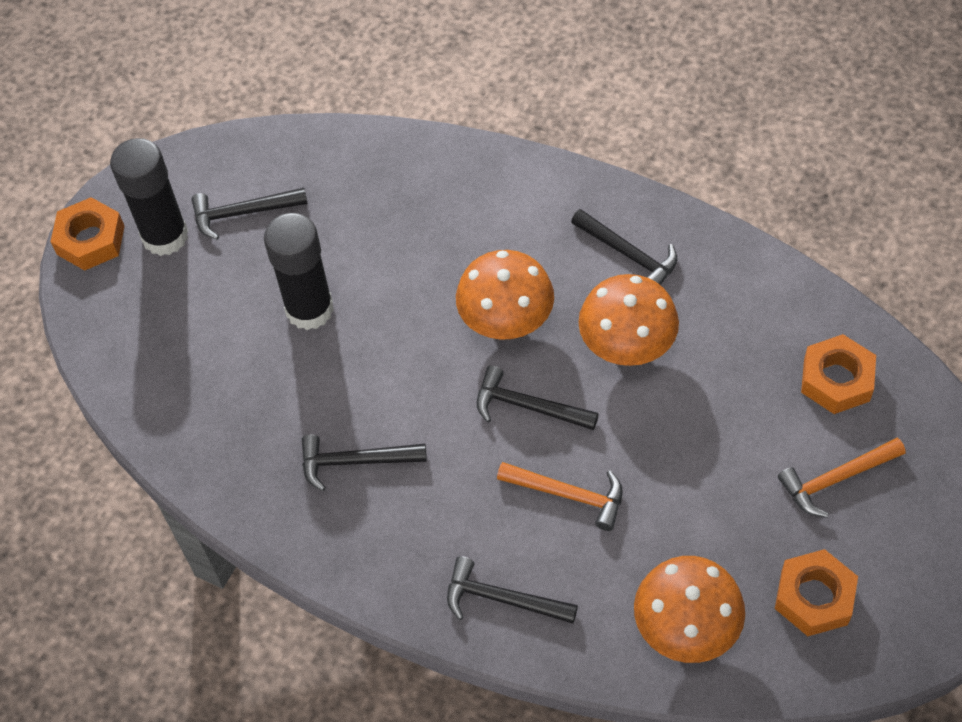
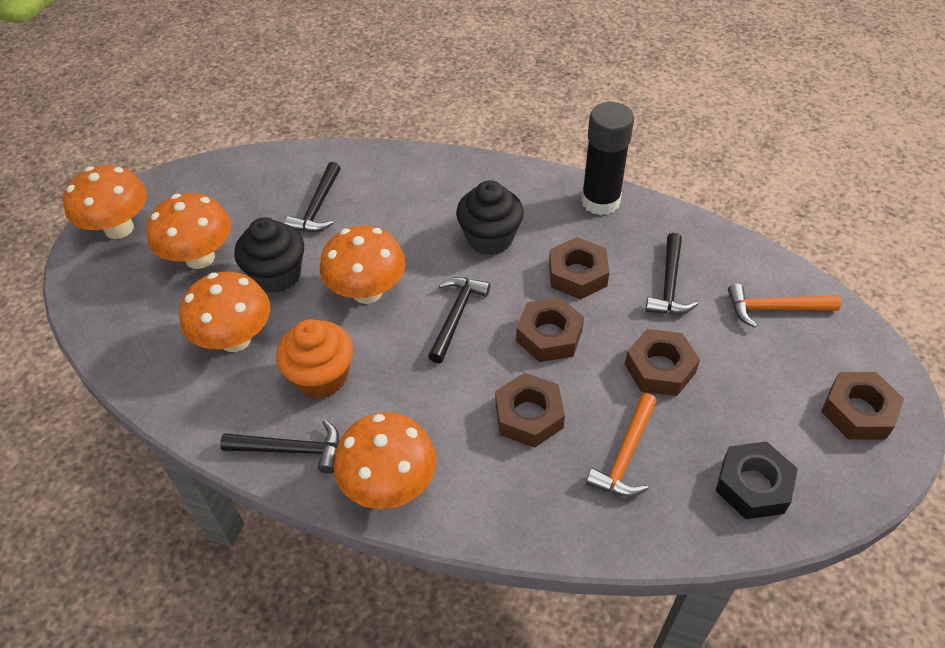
black cupcake: 0 -> 2
black glue stick: 2 -> 1
black hammer: 5 -> 4
black nut: 0 -> 1
brown nut: 0 -> 5
orange cupcake: 0 -> 1
orange mushroom: 3 -> 5
orange nut: 3 -> 0

